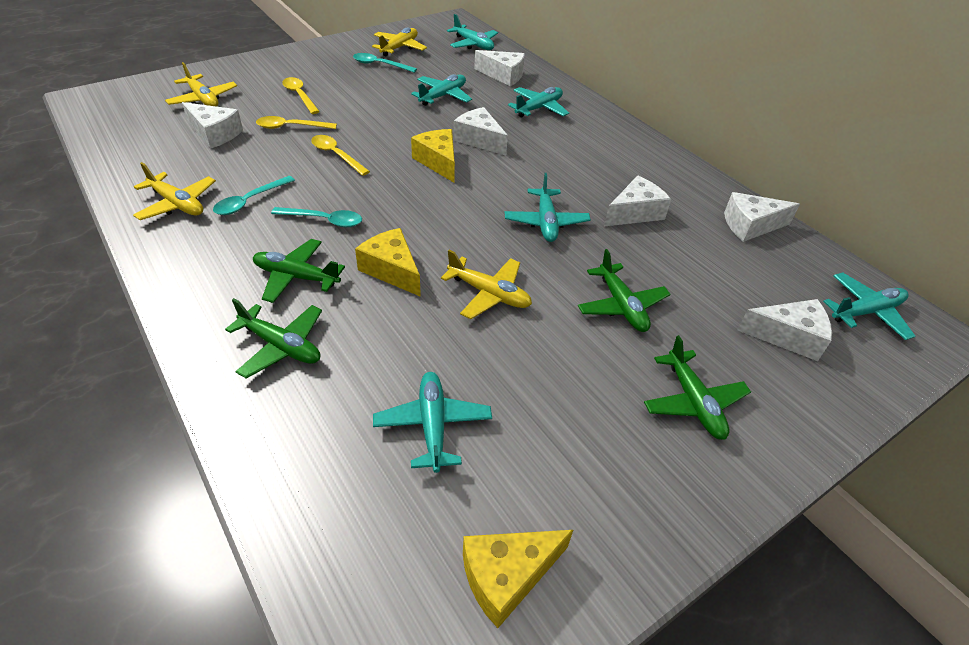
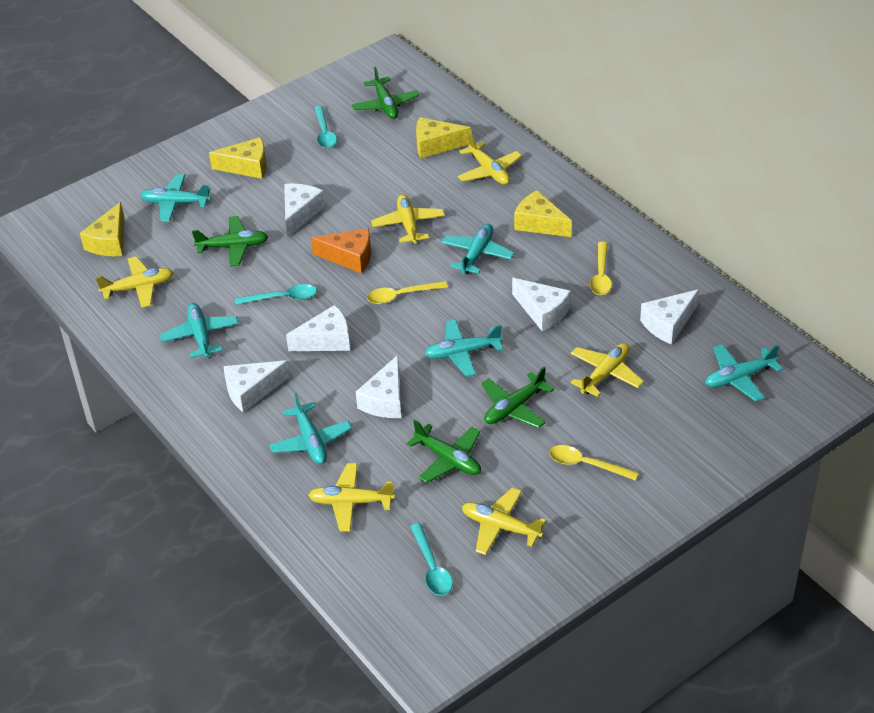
orange cheese: 0 -> 1
yellow cheese: 3 -> 4
yellow plane: 4 -> 6

